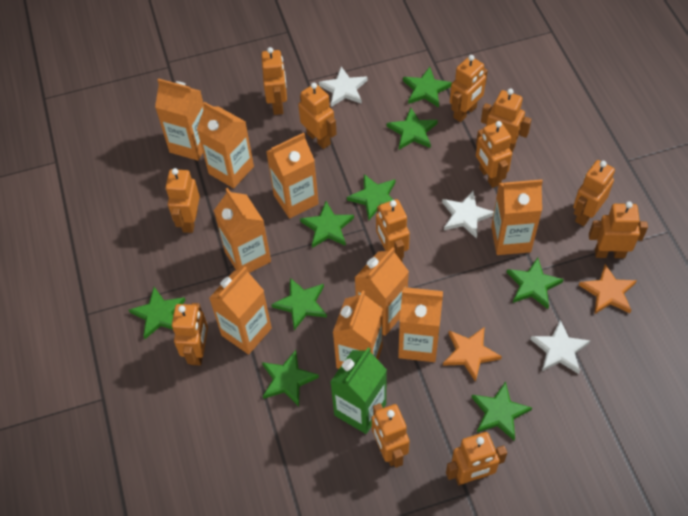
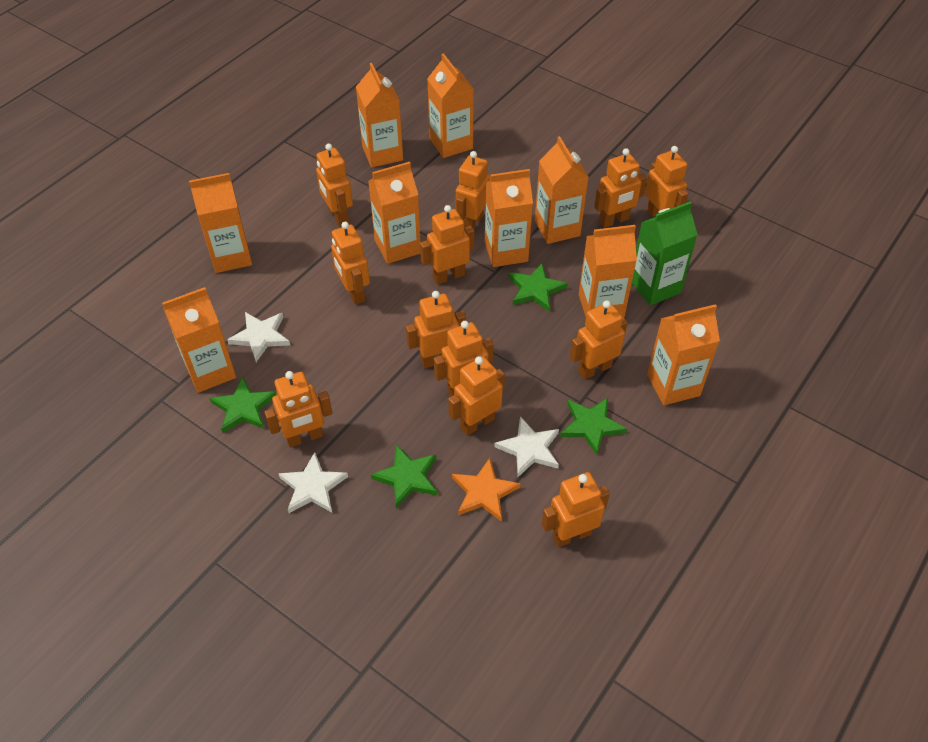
green star: 9 -> 4
orange star: 2 -> 1

